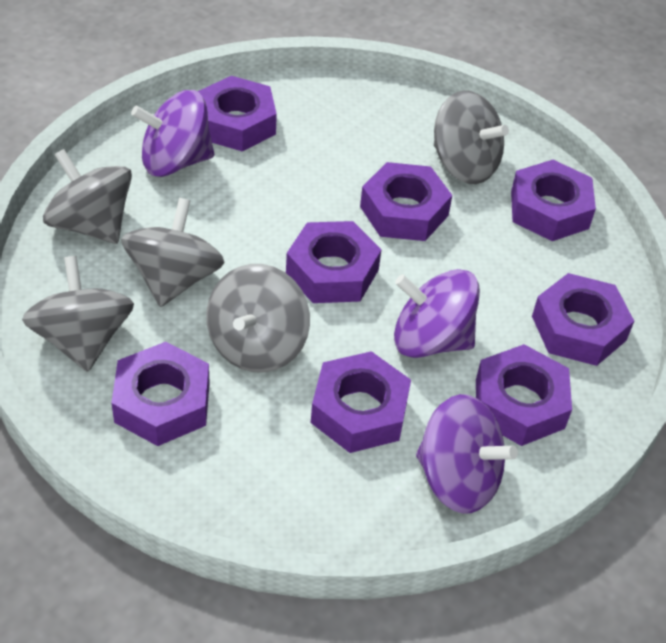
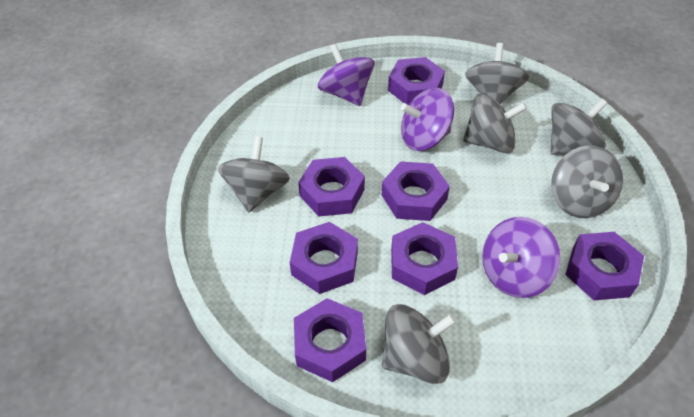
grey spinning top: 5 -> 6
purple nut: 8 -> 7

